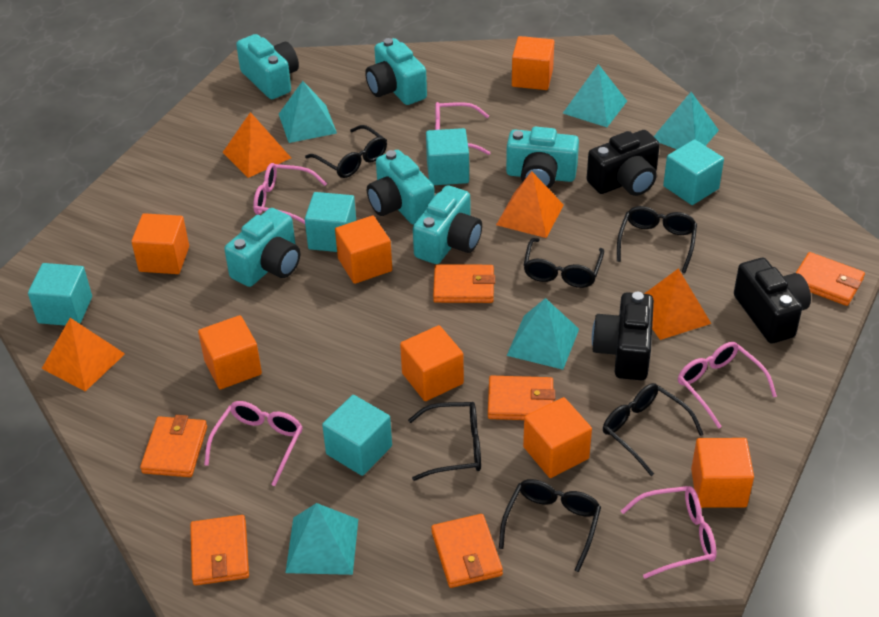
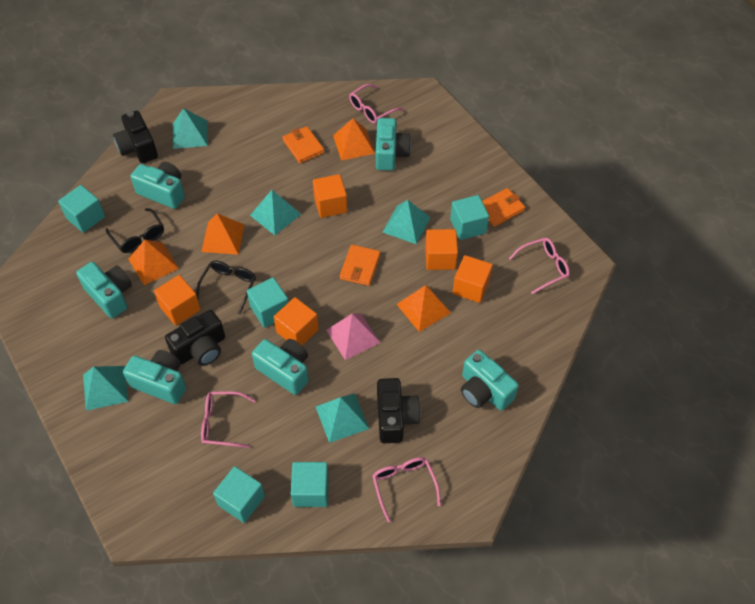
black glasses: 6 -> 2
orange cube: 7 -> 5
orange wallet: 6 -> 3
pink glasses: 5 -> 4
pink pyramid: 0 -> 1

